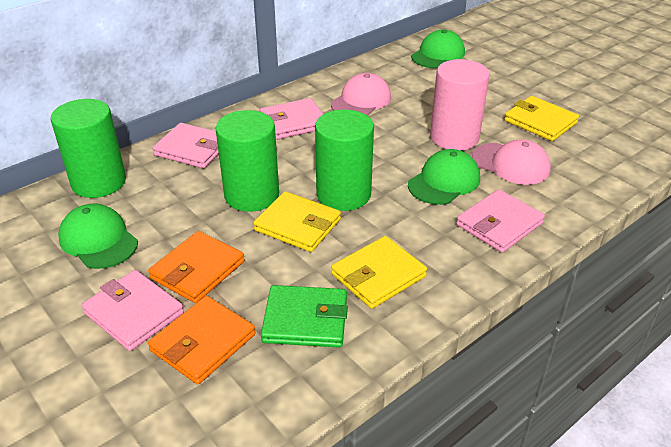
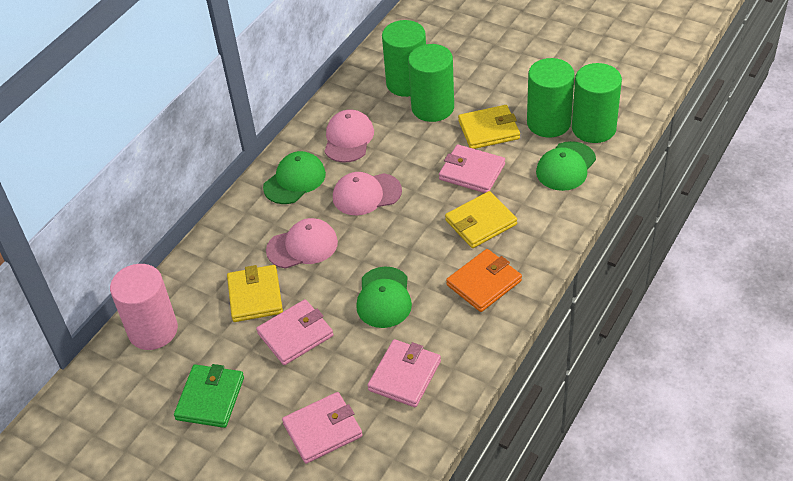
green cylinder: 3 -> 4
orange wallet: 2 -> 1
pink cap: 2 -> 3

